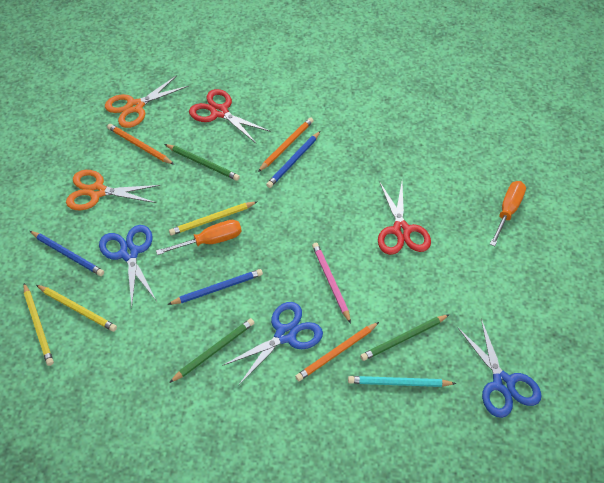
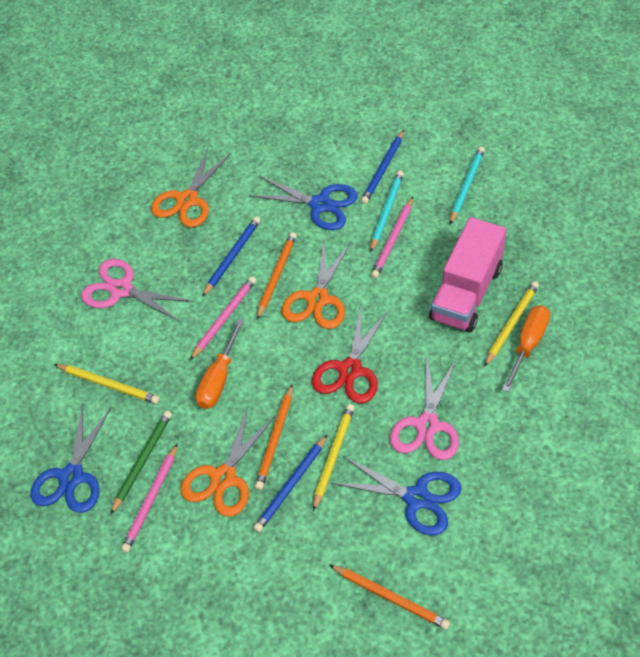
green pencil: 3 -> 1
orange scissors: 2 -> 3
pink pencil: 1 -> 3
pink scissors: 0 -> 2
pink truck: 0 -> 1
red scissors: 2 -> 1
turquoise pencil: 1 -> 2

